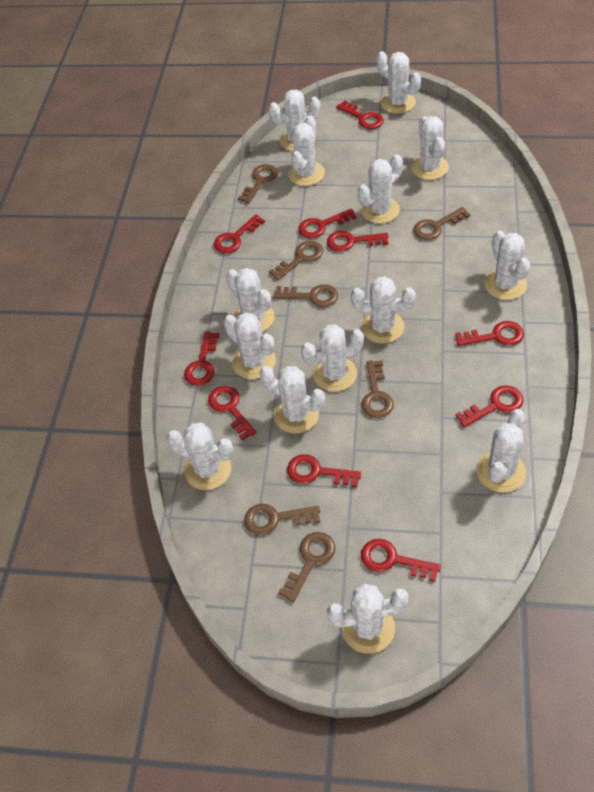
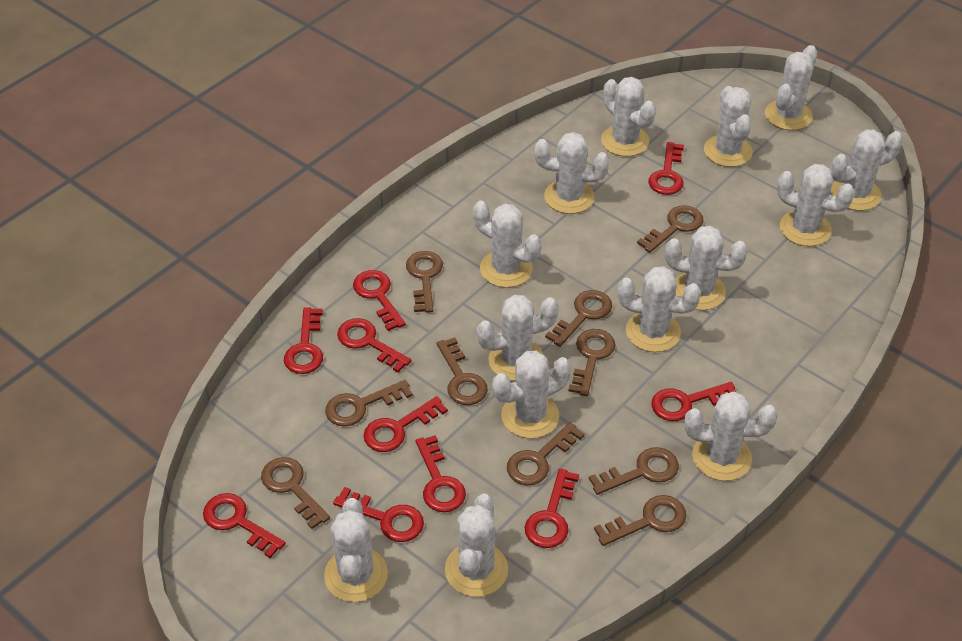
brown key: 7 -> 10

